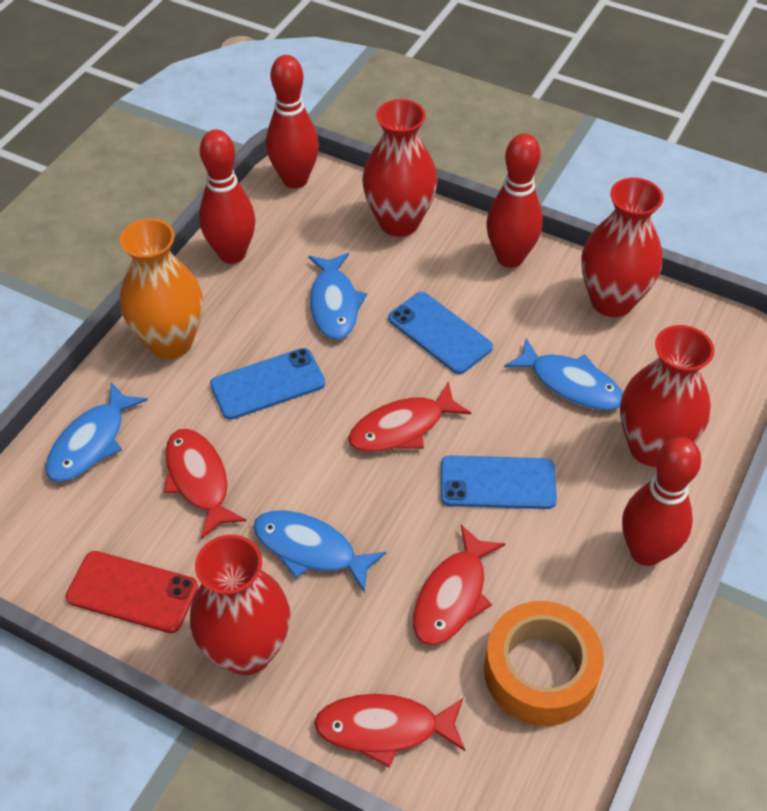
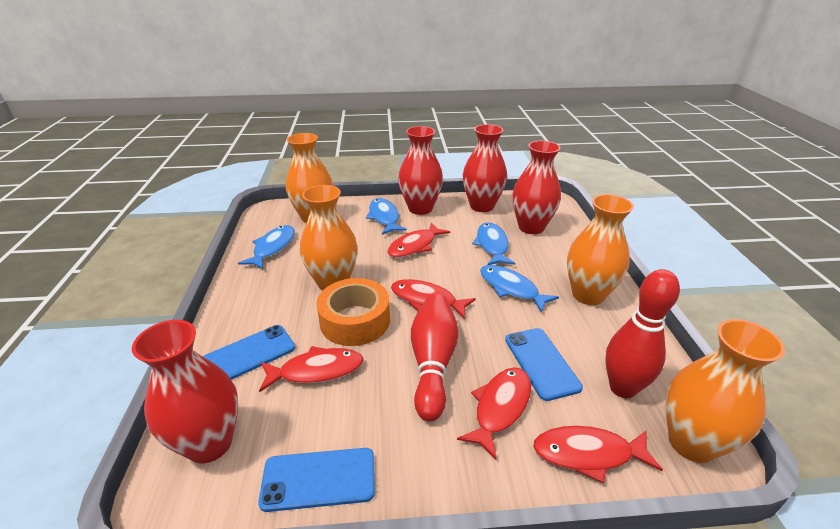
orange vase: 1 -> 4
red bowling pin: 4 -> 2
red fish: 4 -> 5
red phone: 1 -> 0

